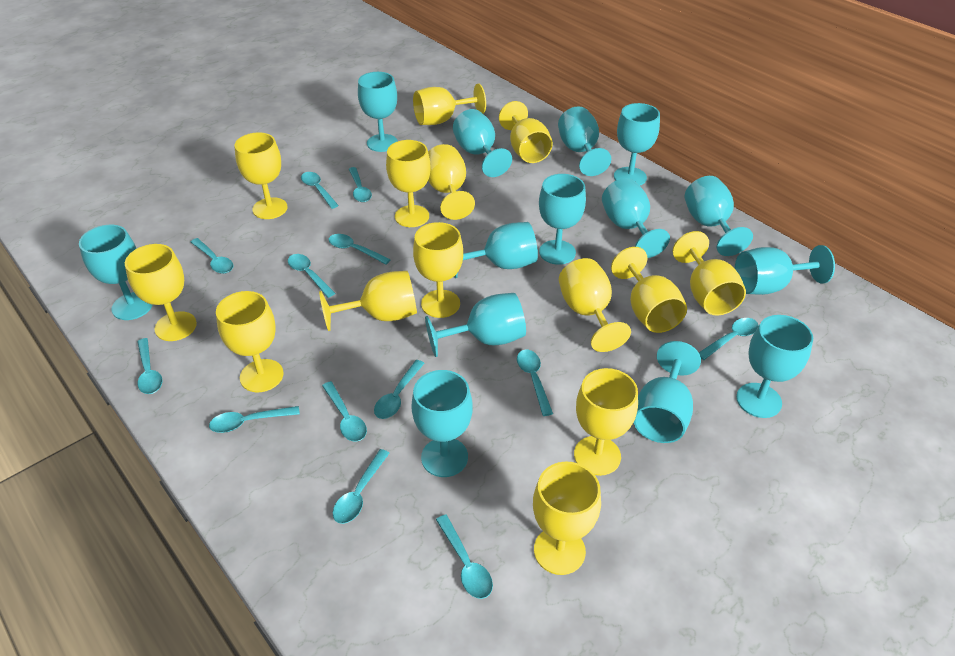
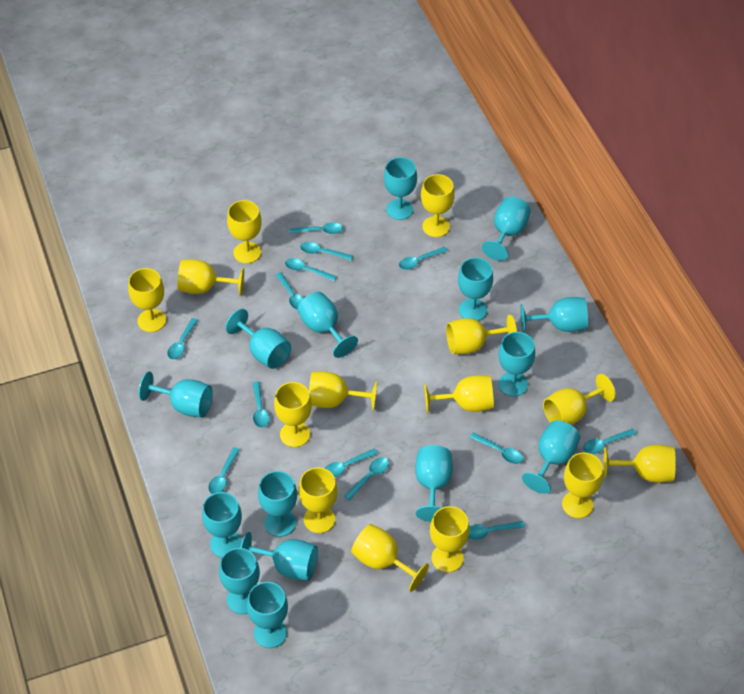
turquoise goblet: 14 -> 15

